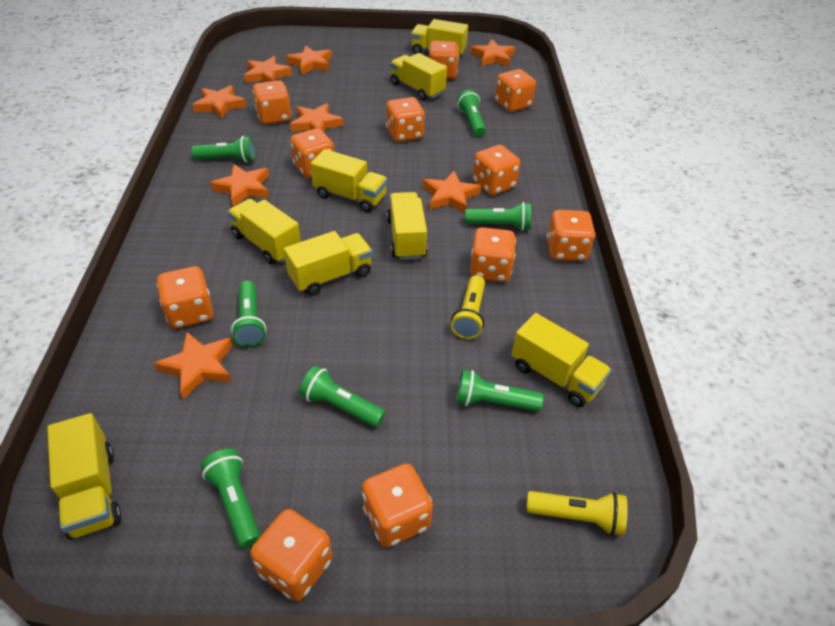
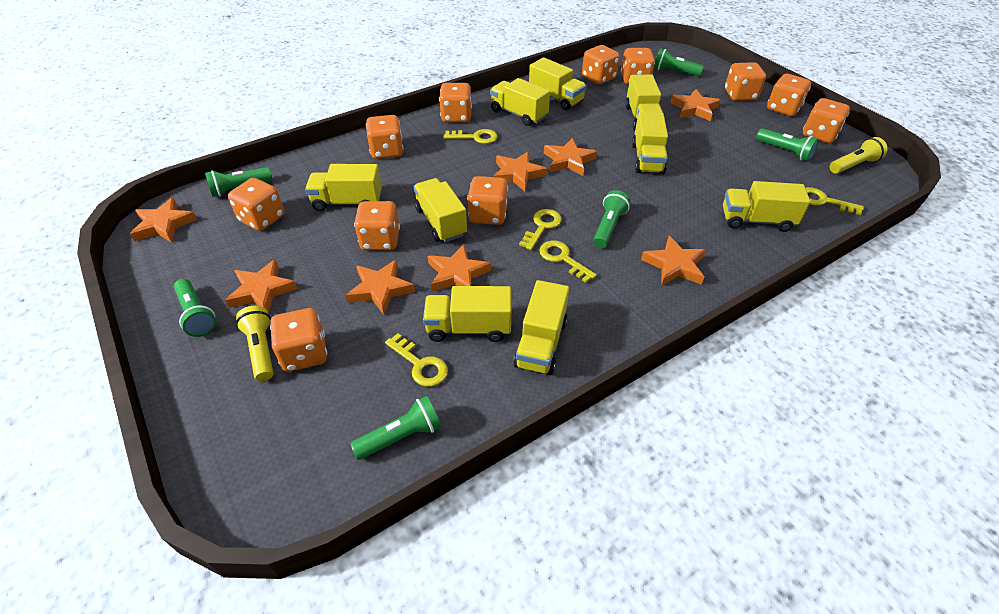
green flashlight: 7 -> 6
yellow key: 0 -> 5
yellow truck: 8 -> 9

